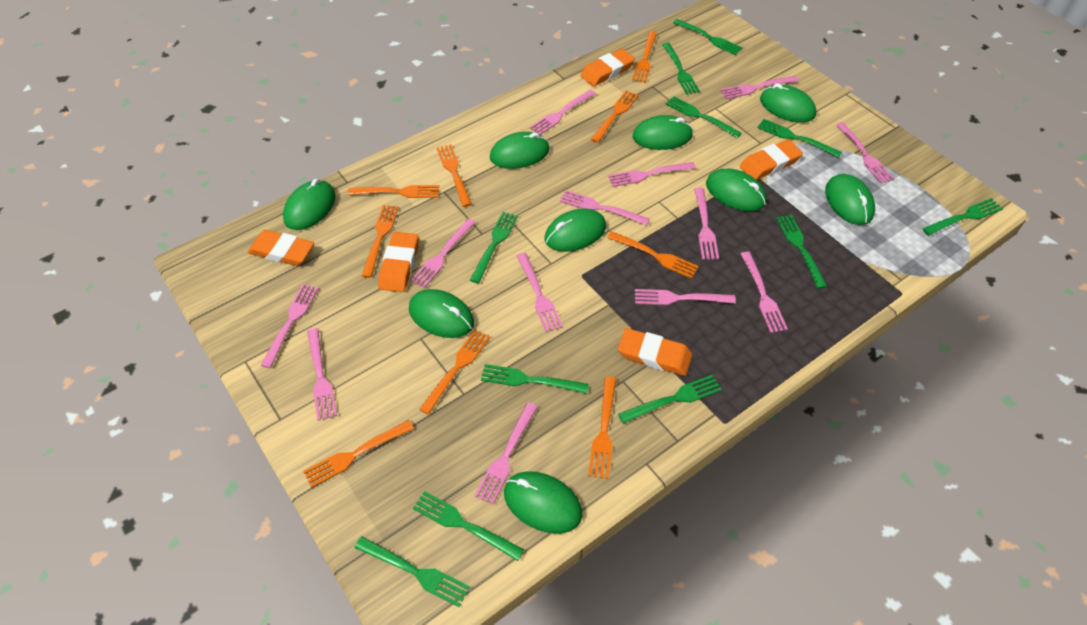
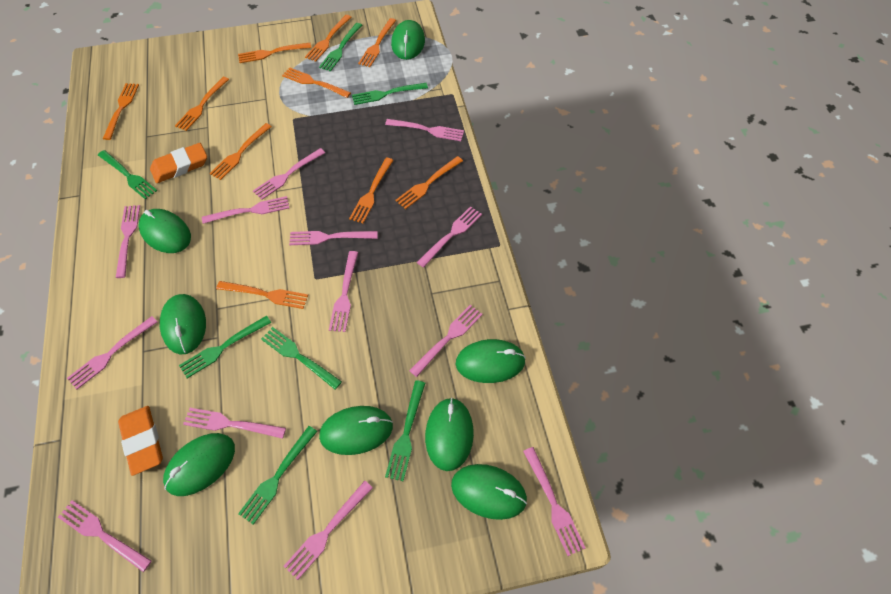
green fork: 11 -> 7
green mouse: 9 -> 8
orange eraser: 5 -> 2
orange fork: 9 -> 10

